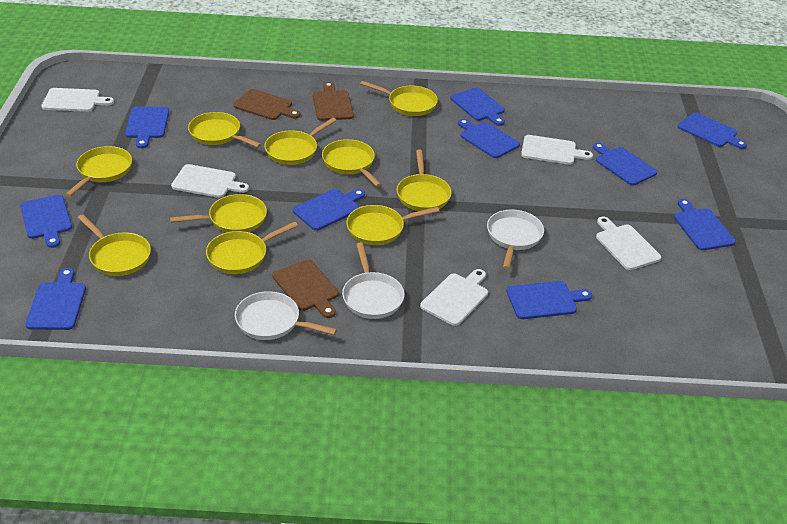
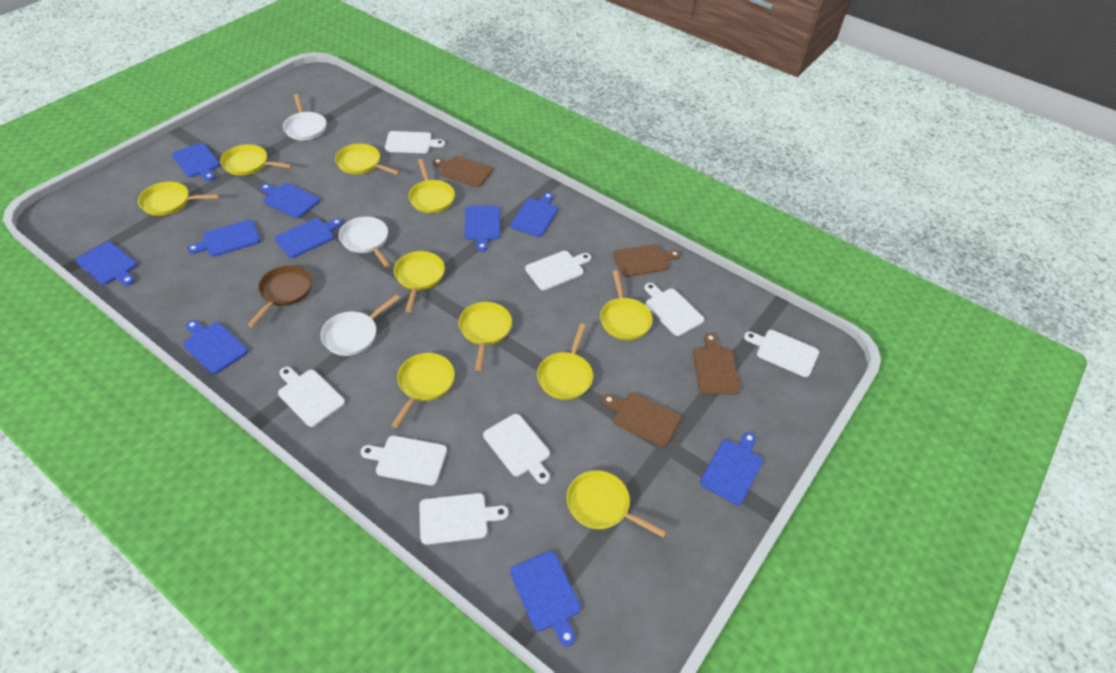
brown cutting board: 3 -> 4
brown pan: 0 -> 1
white cutting board: 5 -> 8

